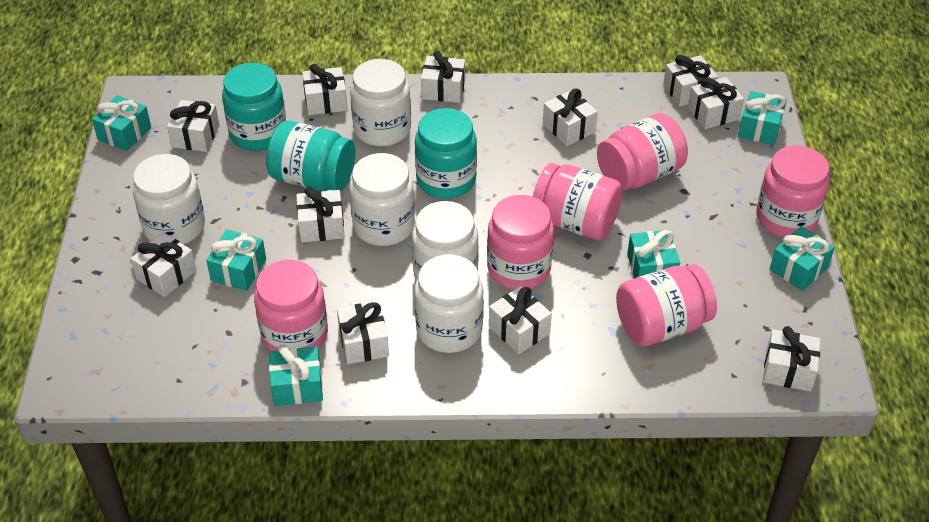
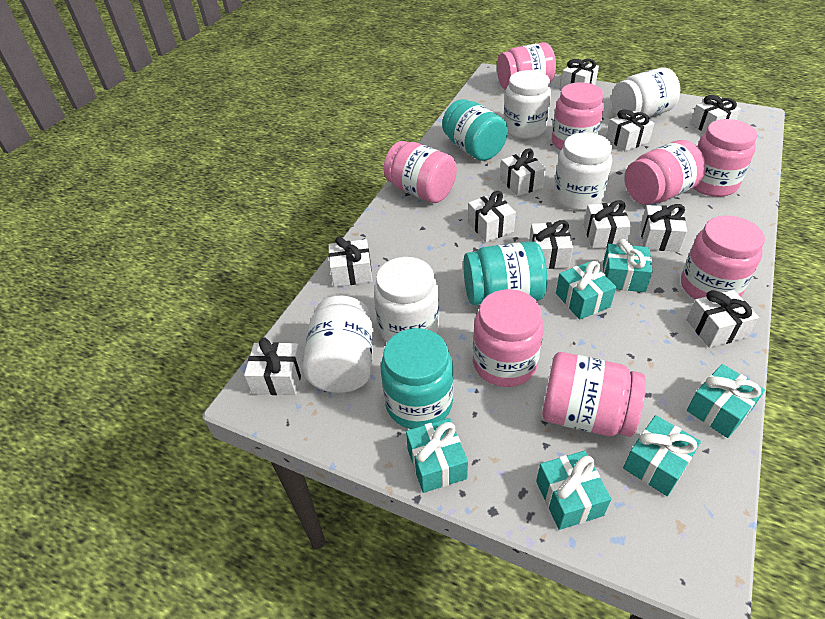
pink jar: 6 -> 8

